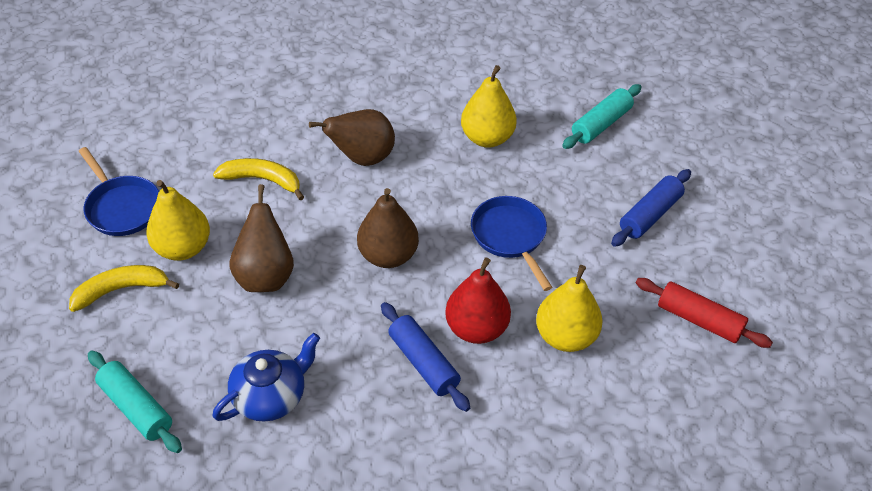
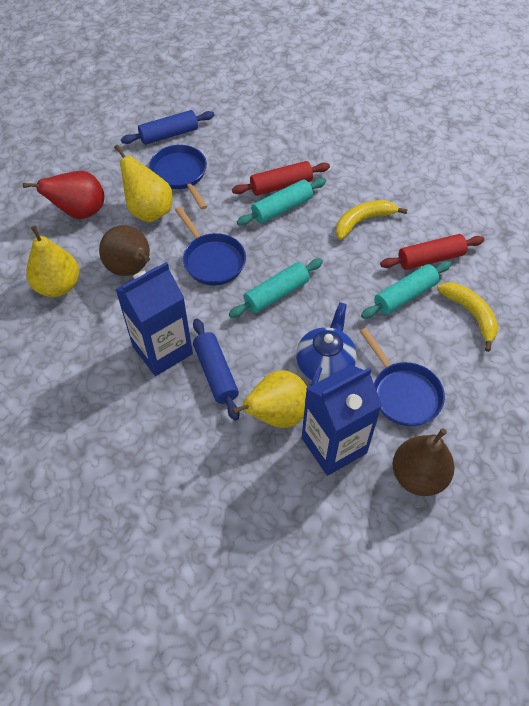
blue carton: 0 -> 2
blue pan: 2 -> 3
brown pear: 3 -> 2
red rolling pin: 1 -> 2
turquoise rolling pin: 2 -> 3

